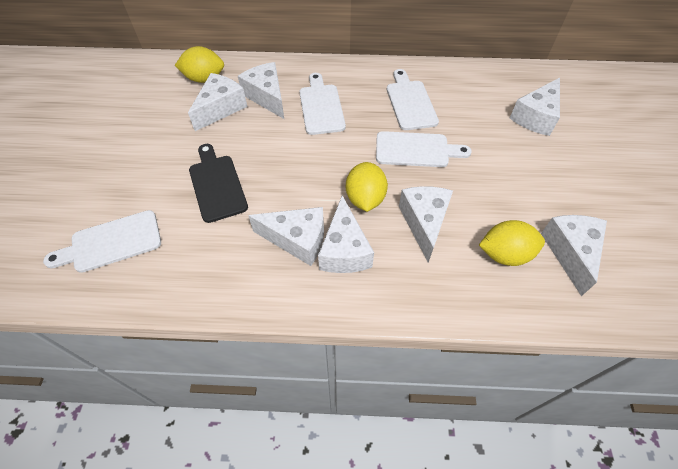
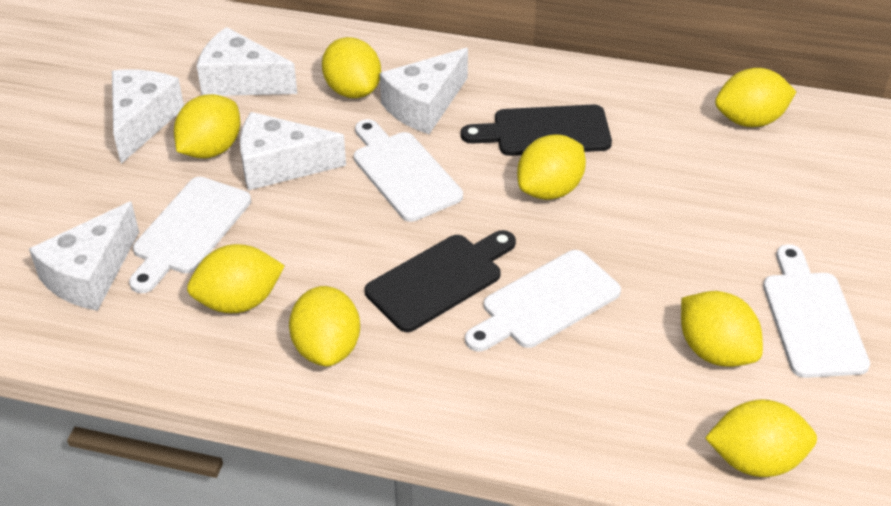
black cutting board: 1 -> 2
white cheese: 7 -> 5
yellow lemon: 3 -> 8

